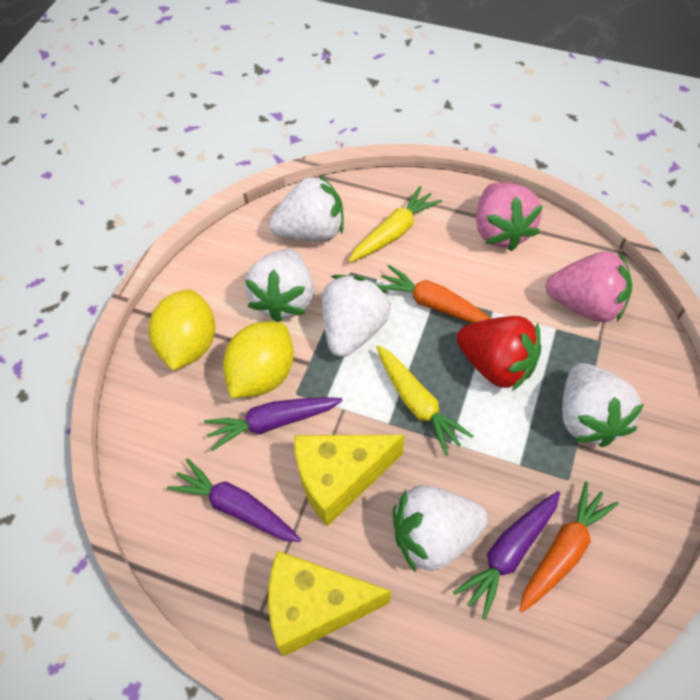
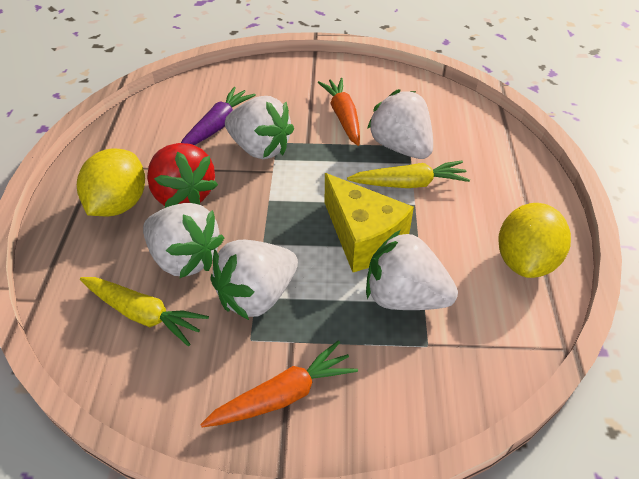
pink strawberry: 2 -> 0
purple carrot: 3 -> 1
yellow cheese: 2 -> 1

